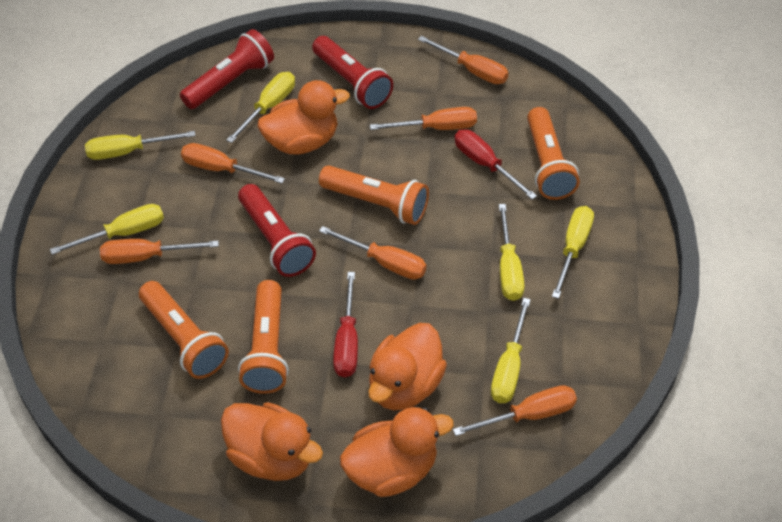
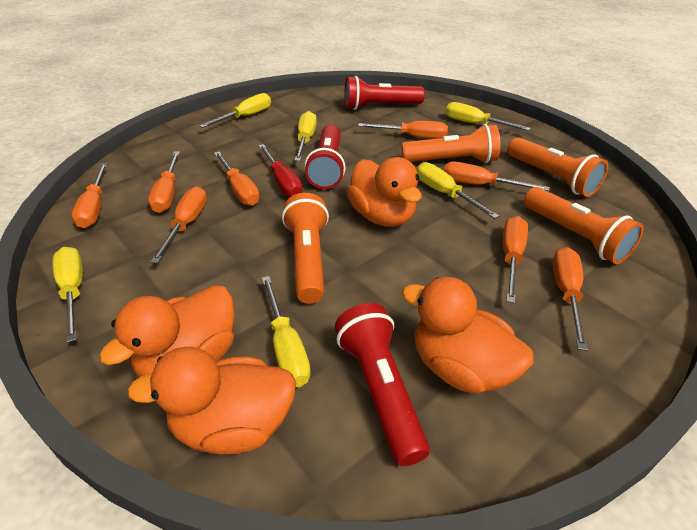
orange screwdriver: 6 -> 8
red screwdriver: 2 -> 1

